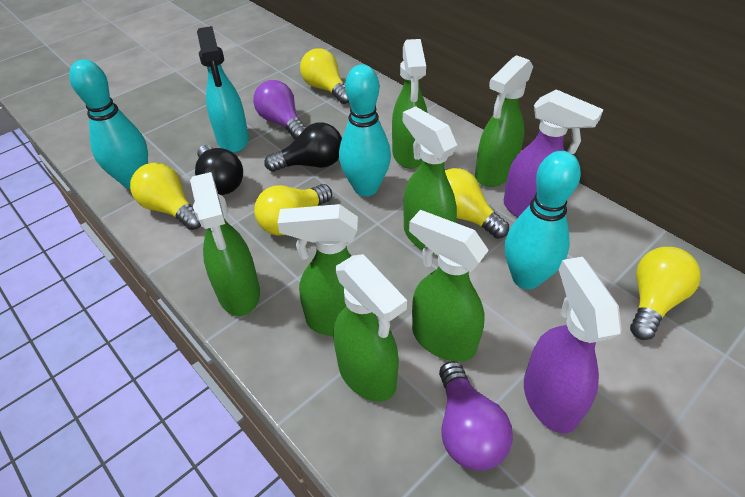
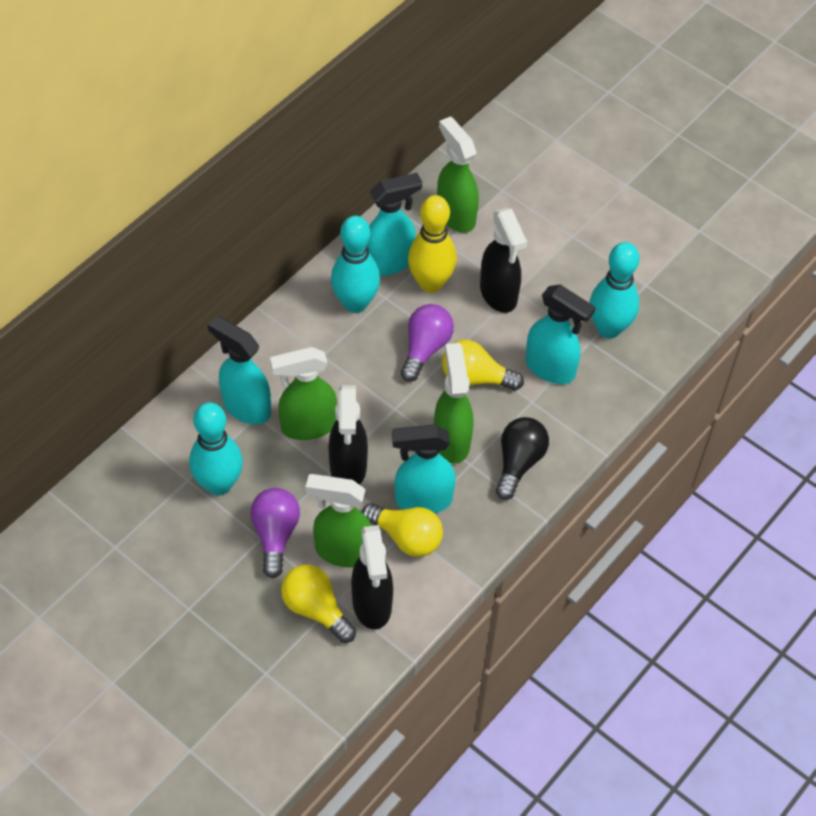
black light bulb: 2 -> 1
black spray bottle: 0 -> 3
green spray bottle: 7 -> 4
purple spray bottle: 2 -> 0
turquoise spray bottle: 1 -> 4
yellow bowling pin: 0 -> 1
yellow light bulb: 5 -> 3

